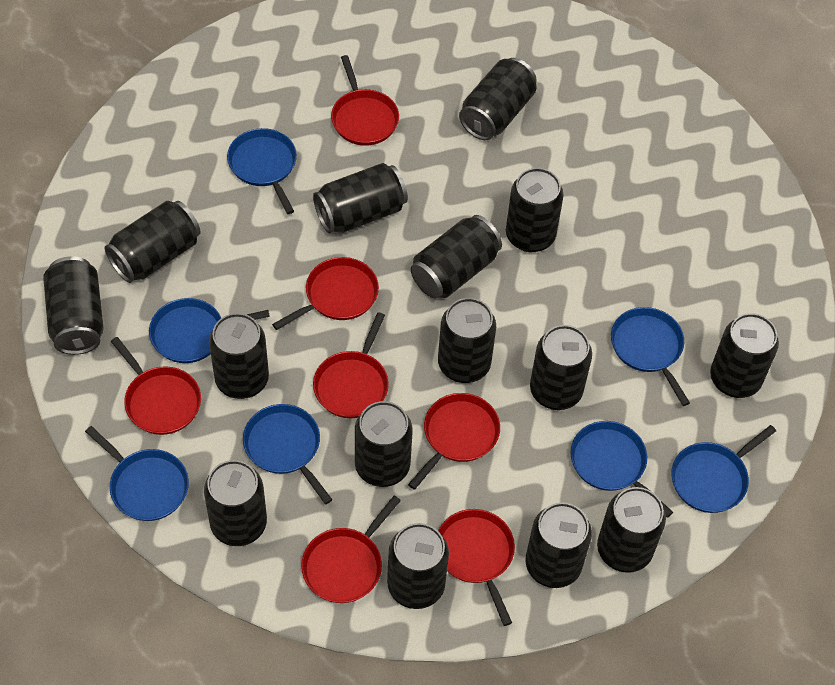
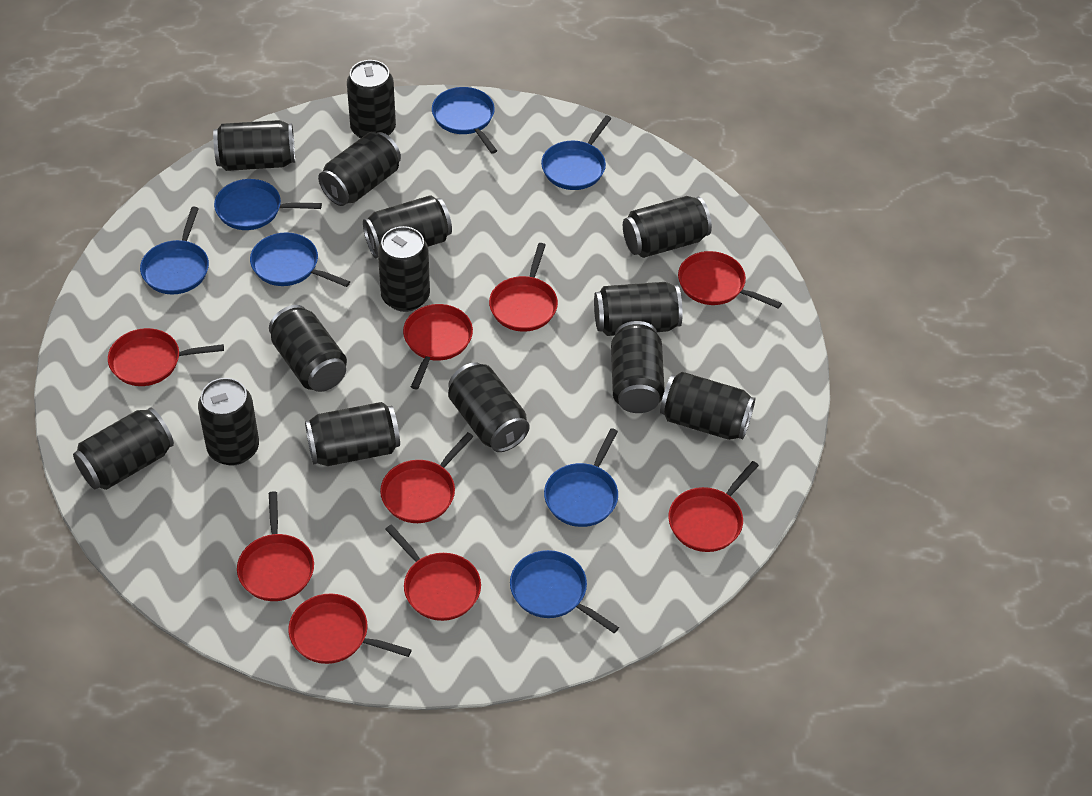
black can: 15 -> 14
red pan: 7 -> 9

